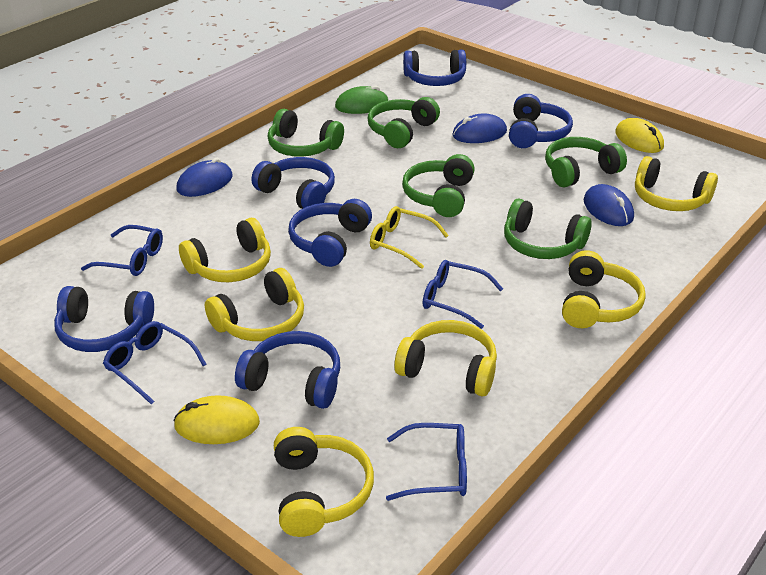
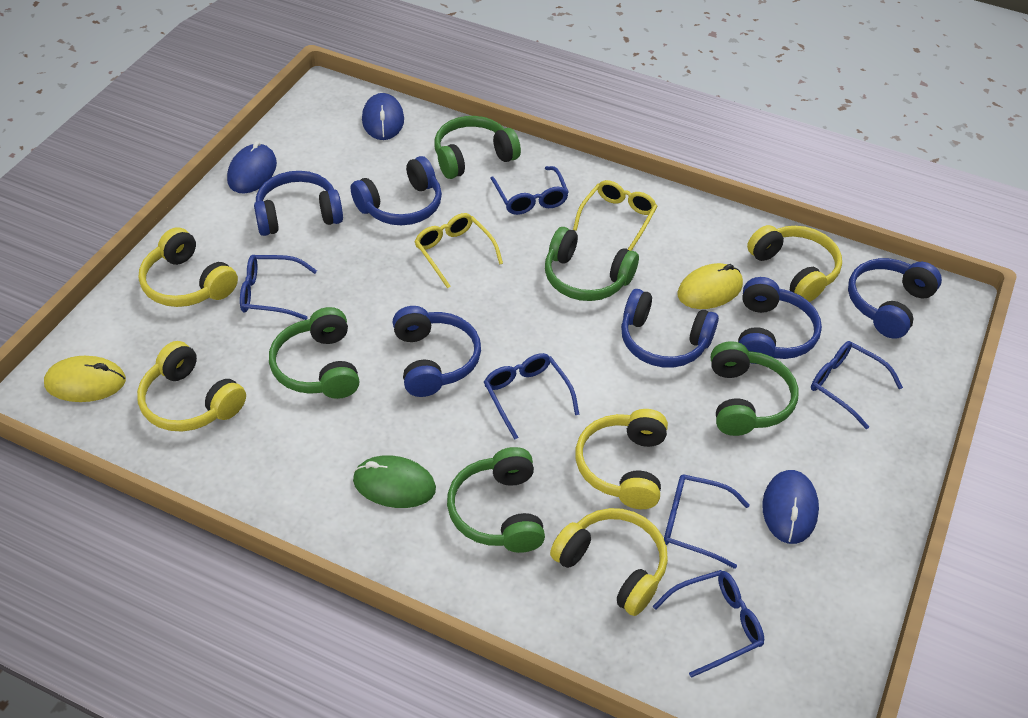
blue glasses: 4 -> 6
yellow glasses: 1 -> 2
yellow headphones: 6 -> 5

